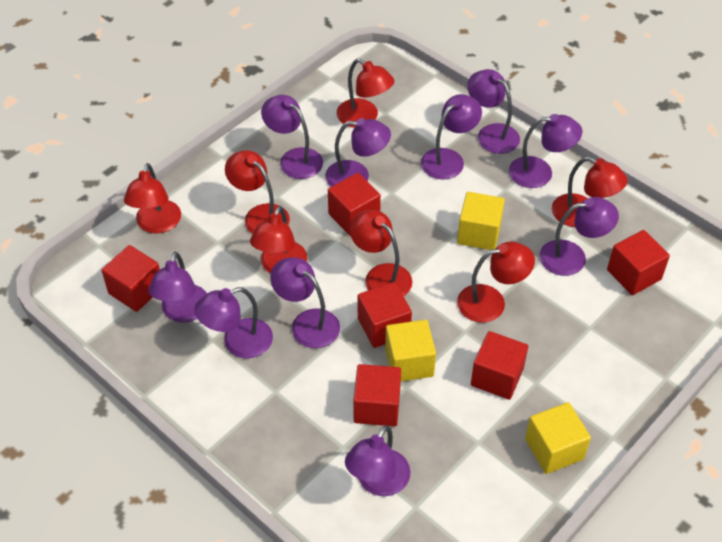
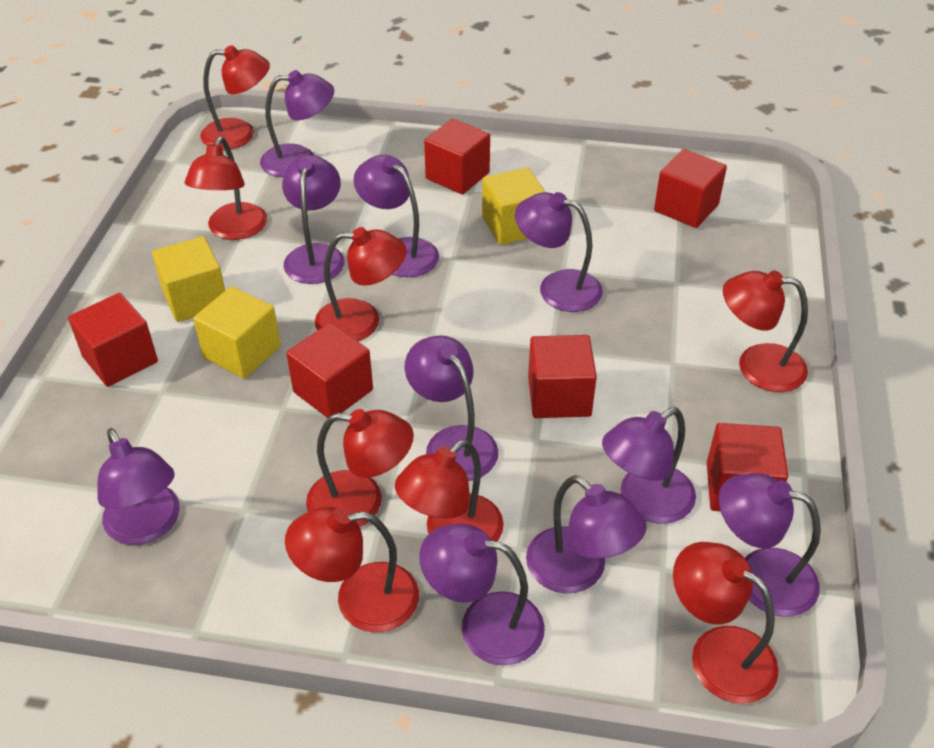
red lamp: 7 -> 8

